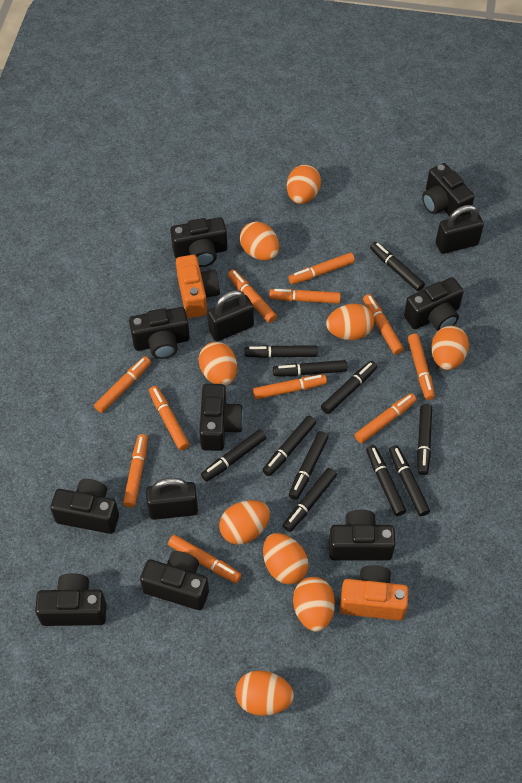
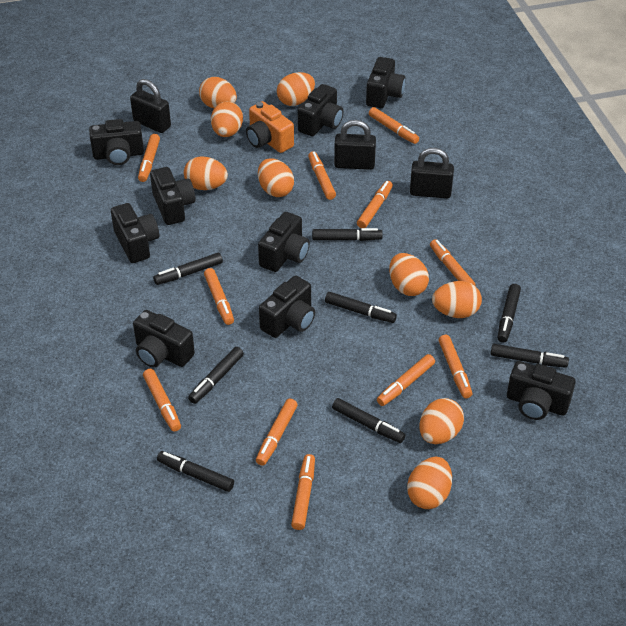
black marker: 11 -> 8
orange camera: 2 -> 1

